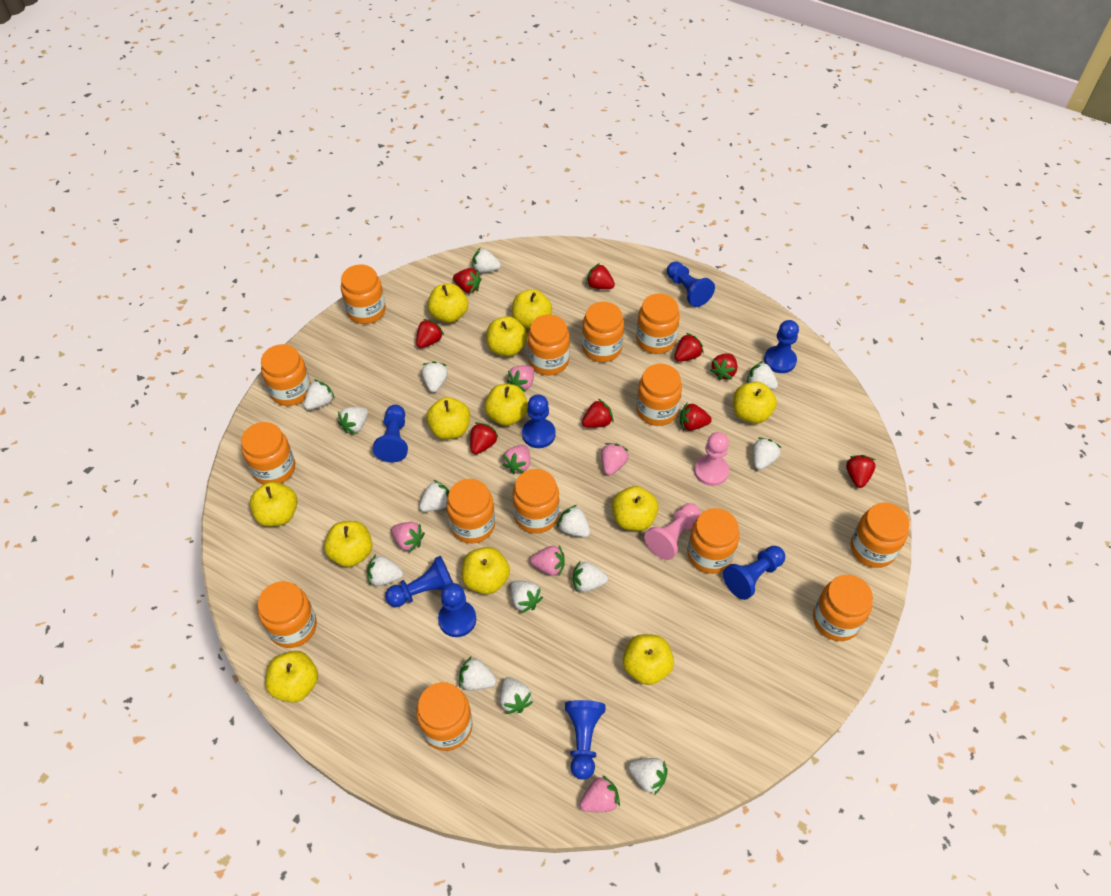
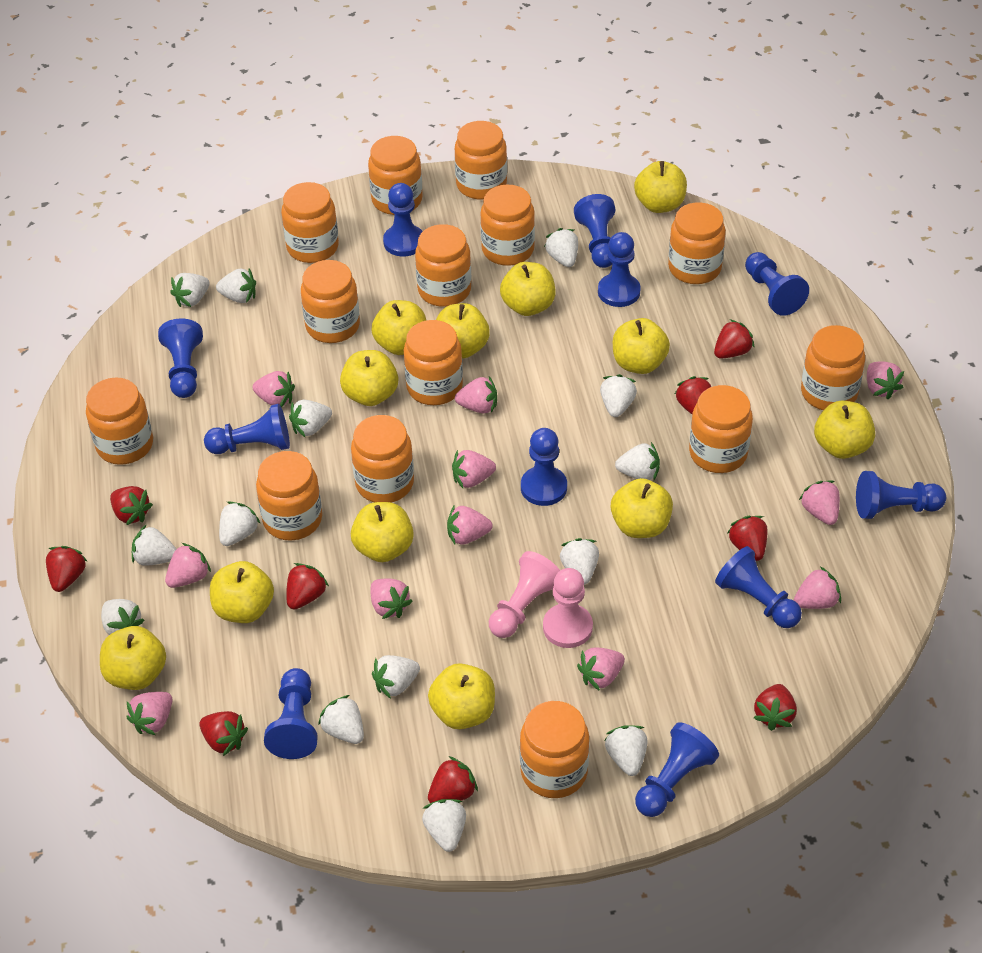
blue pawn: 8 -> 11
pink strawberry: 6 -> 11

